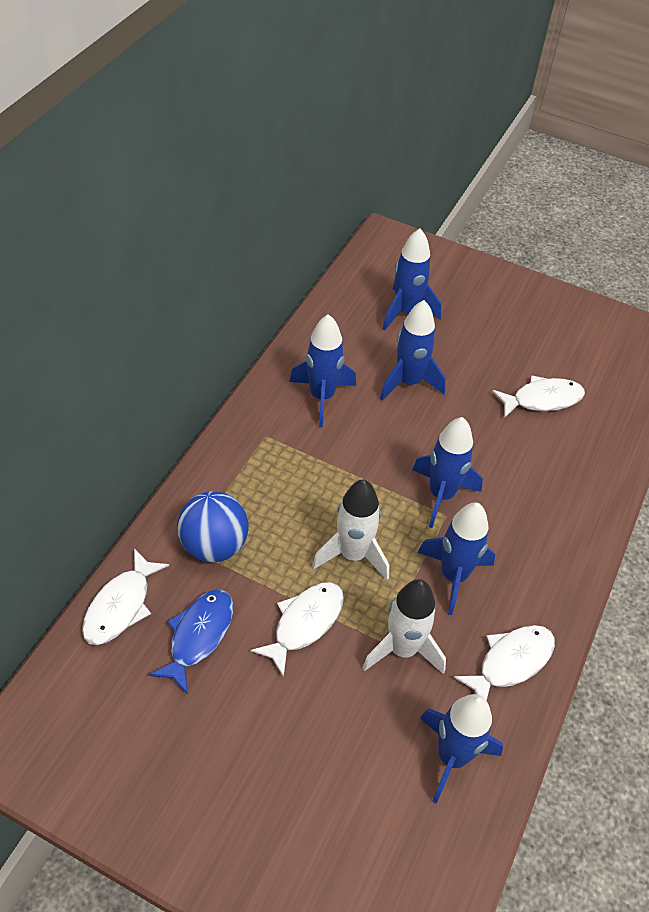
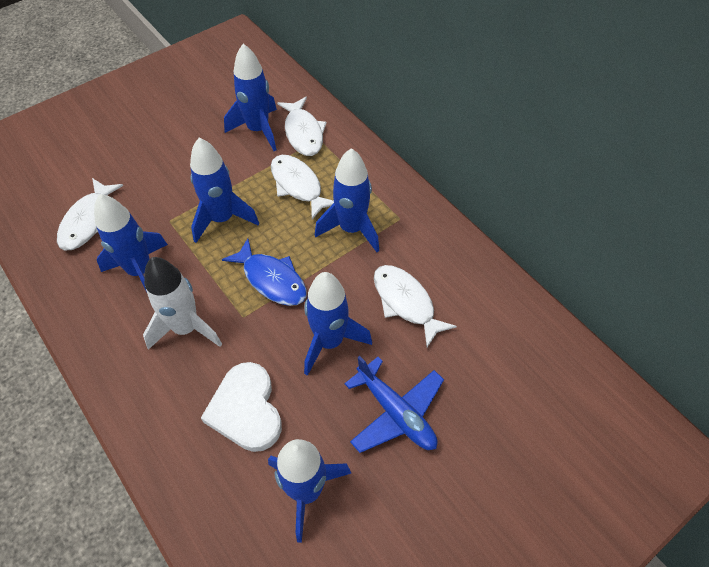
blue ball: 1 -> 0
blue plane: 0 -> 1
white heart: 0 -> 1
white rocket: 2 -> 1

